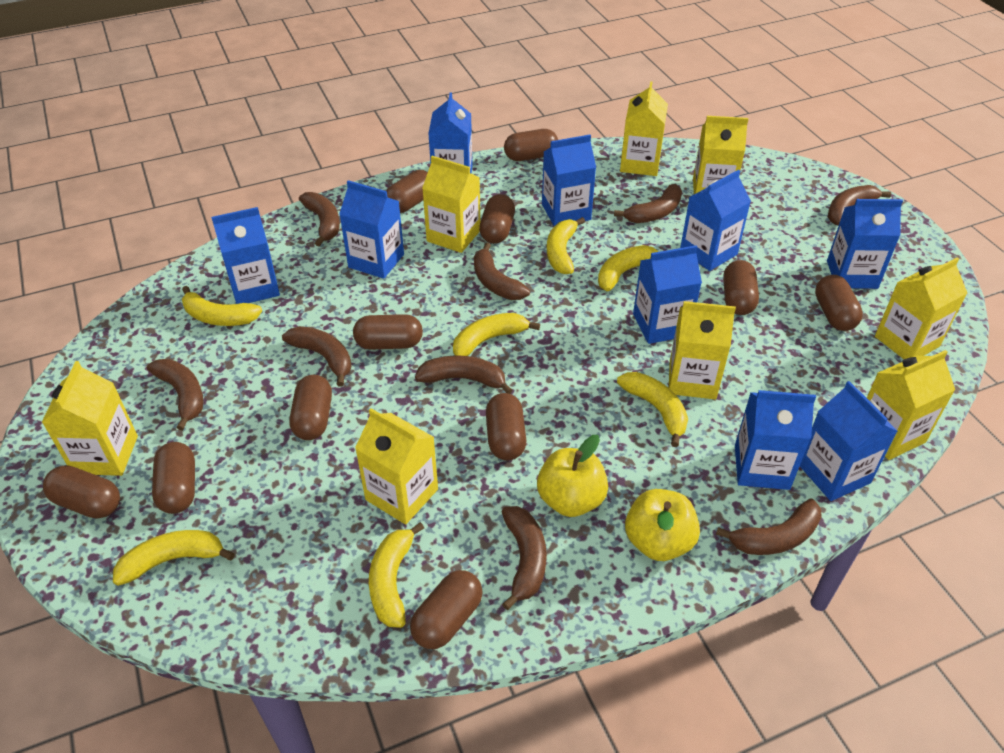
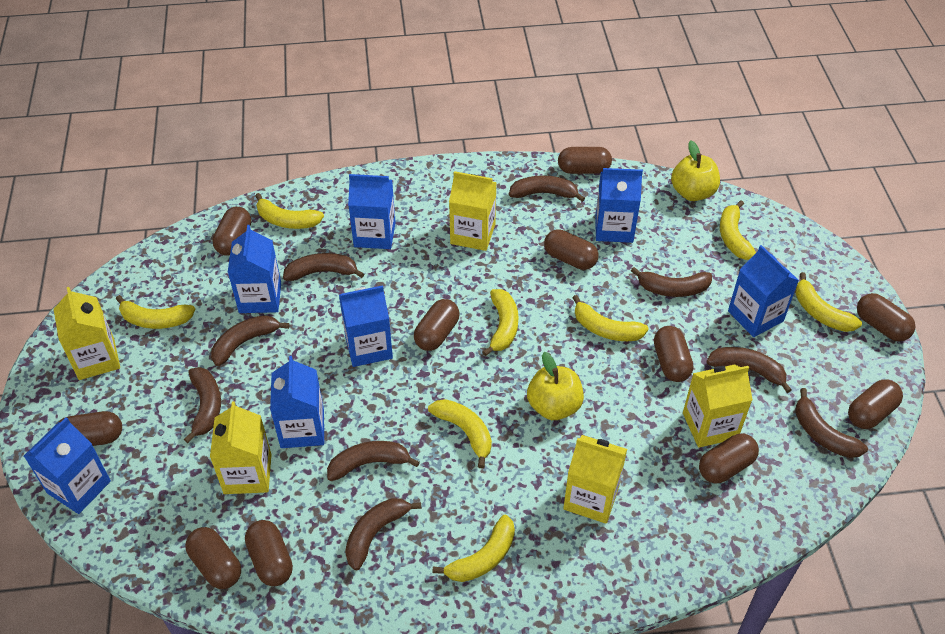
blue carton: 9 -> 7
yellow banana: 7 -> 8
yellow carton: 8 -> 5

